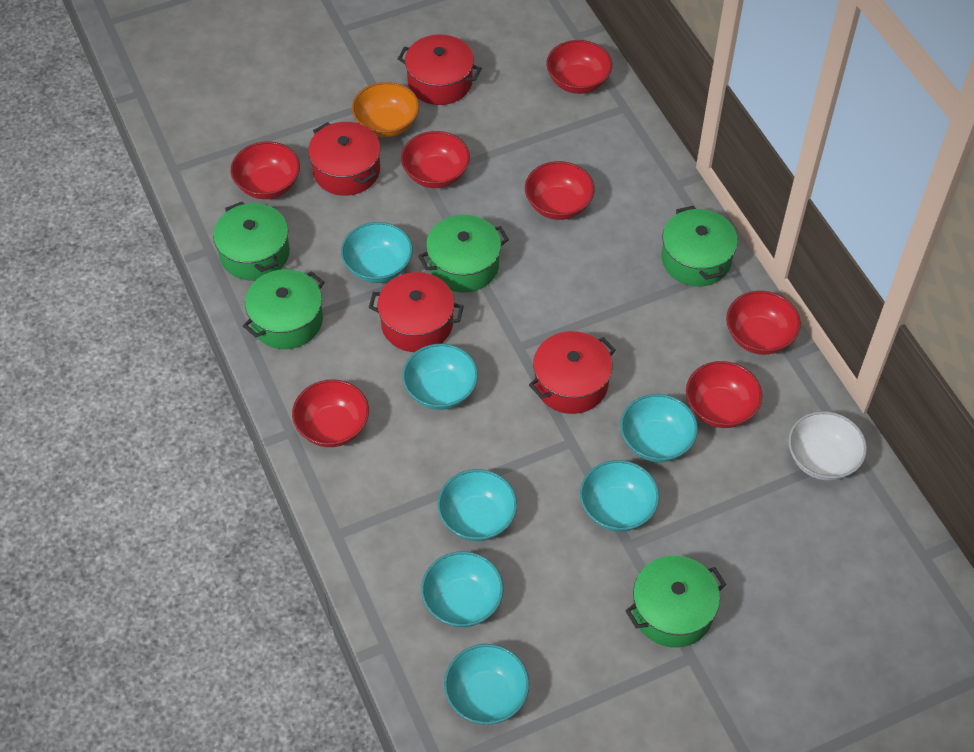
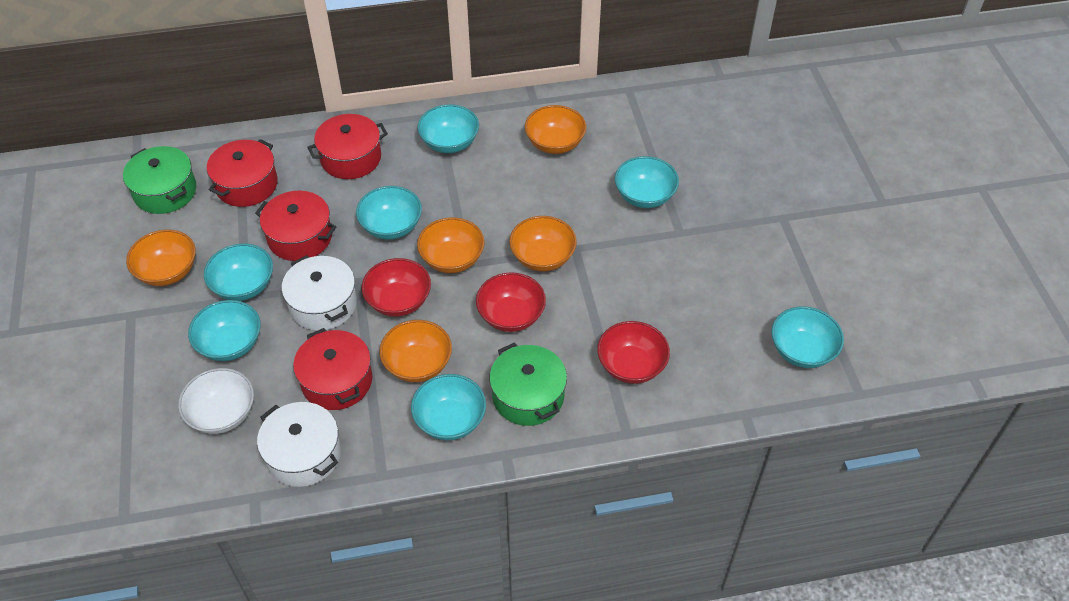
green pot: 5 -> 2
orange bowl: 1 -> 5
red bowl: 7 -> 3
white pot: 0 -> 2

